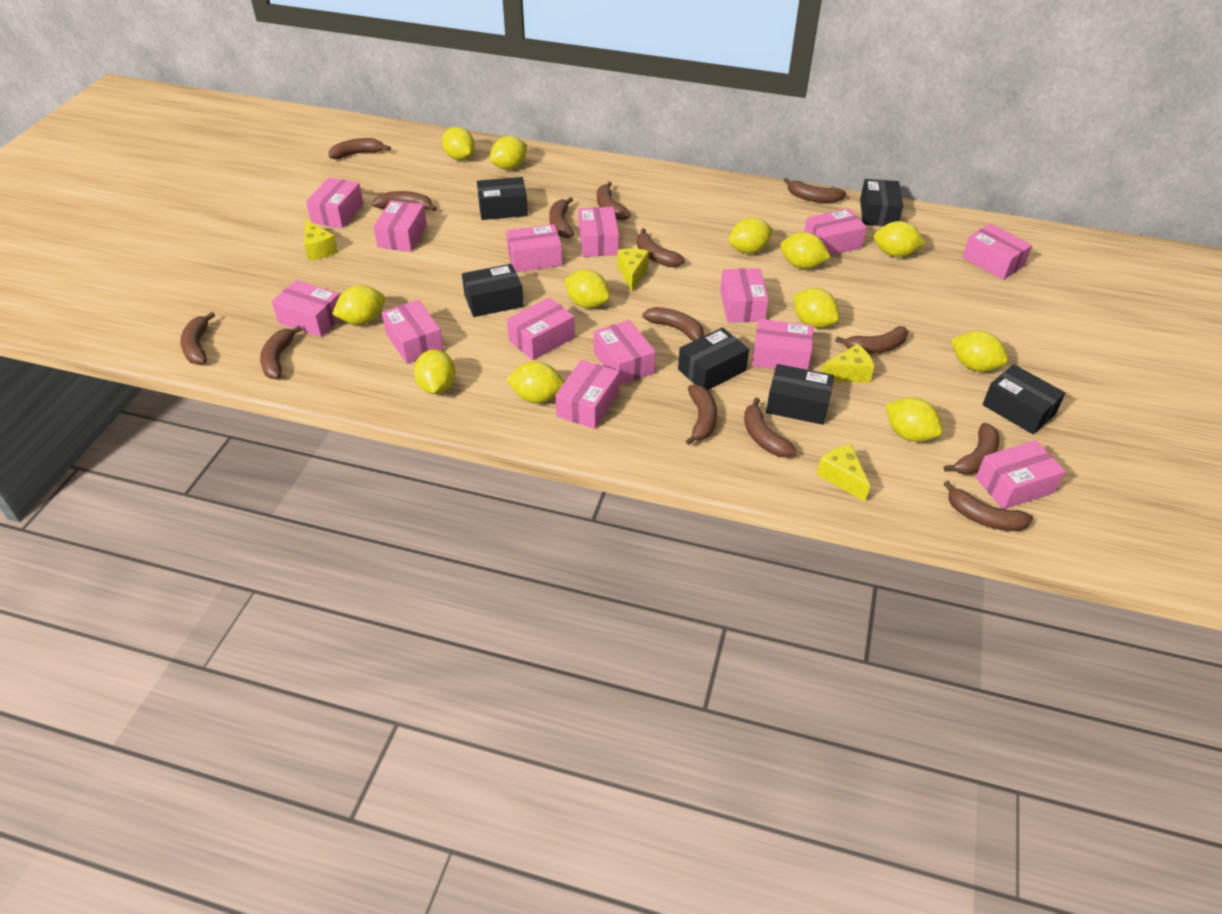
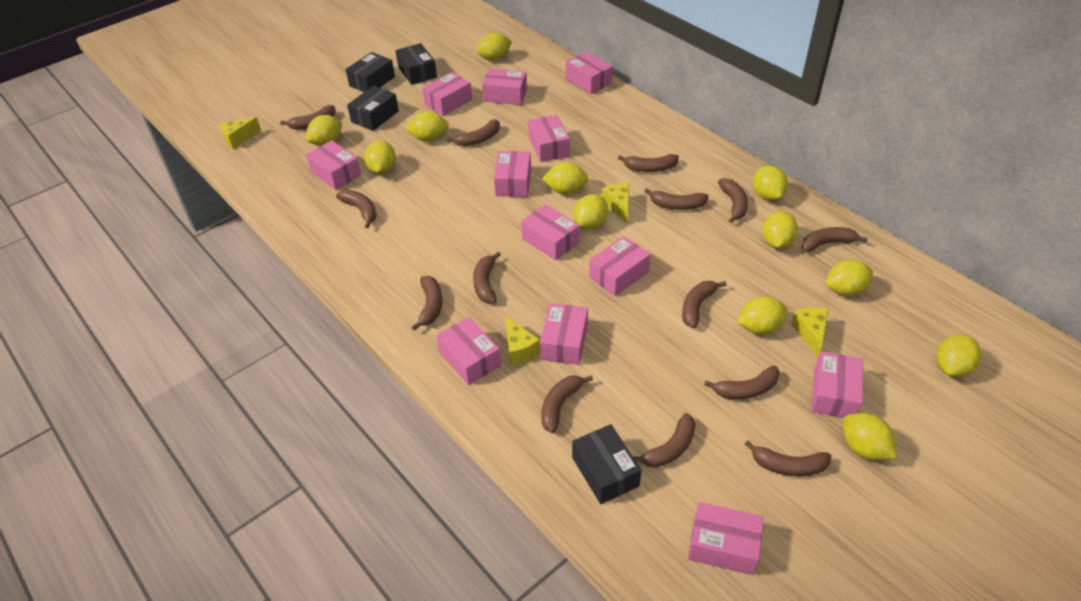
black box: 6 -> 4
pink box: 14 -> 12

